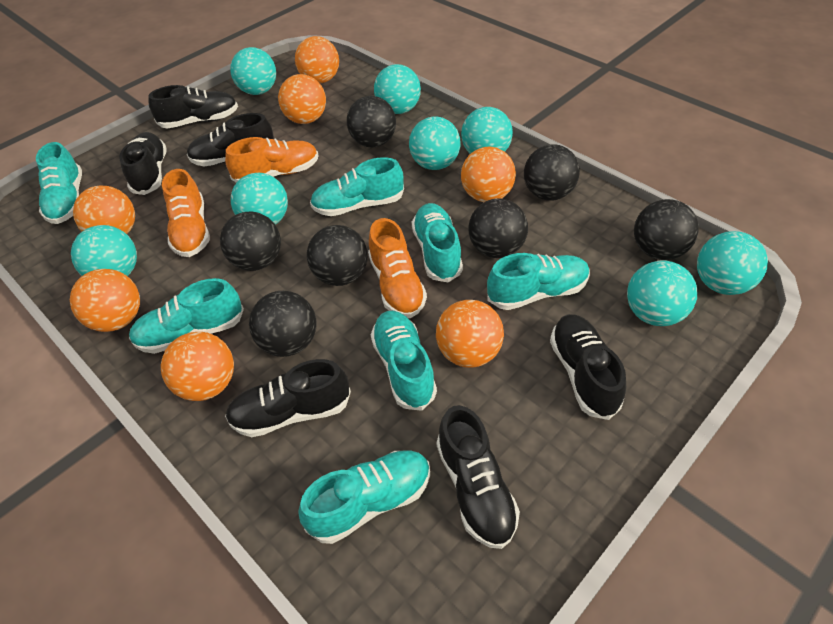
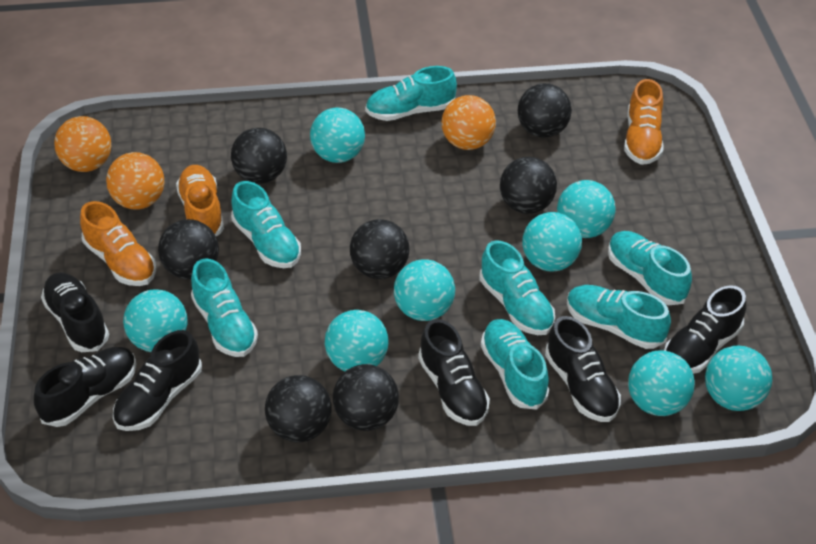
orange ball: 7 -> 3

